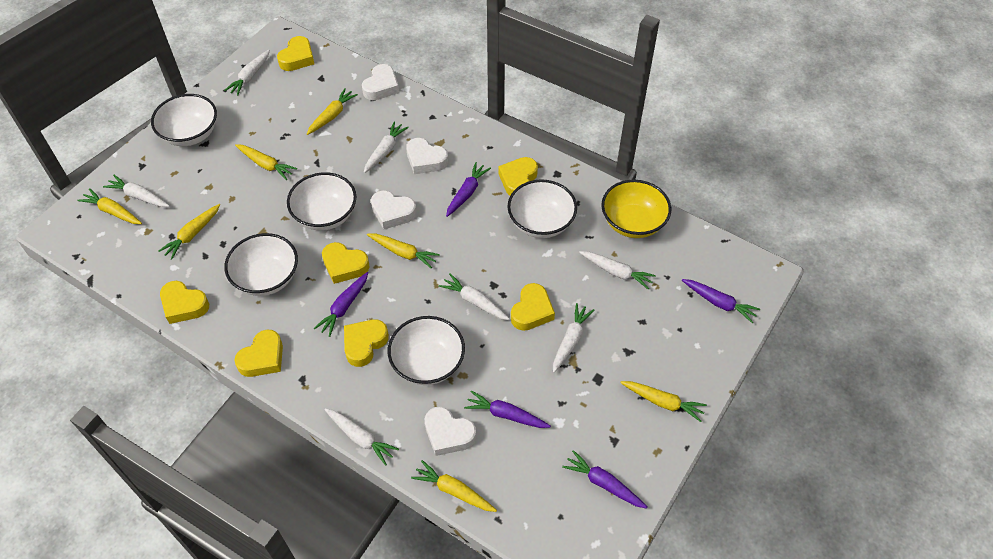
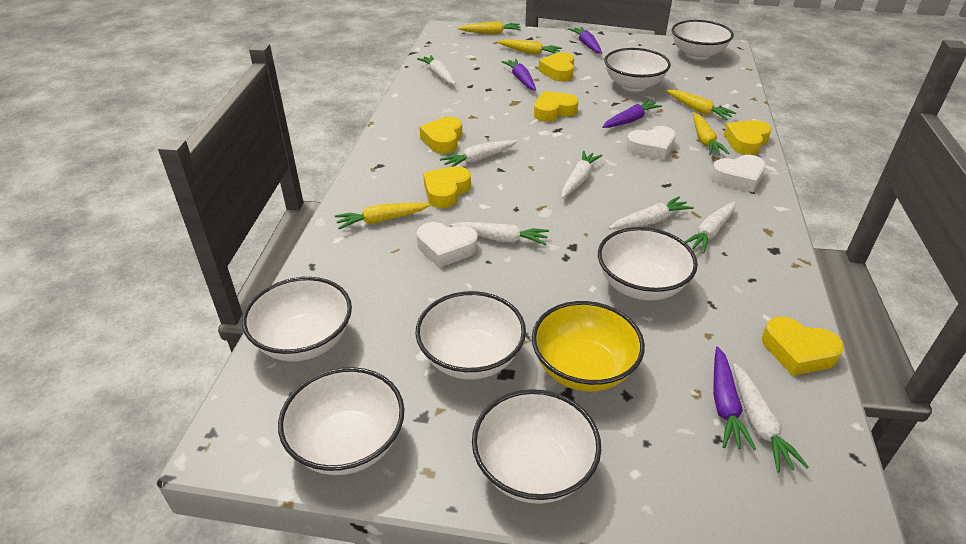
purple carrot: 5 -> 4
white bowl: 5 -> 7
white heart: 4 -> 3
yellow carrot: 7 -> 5
yellow heart: 7 -> 6

